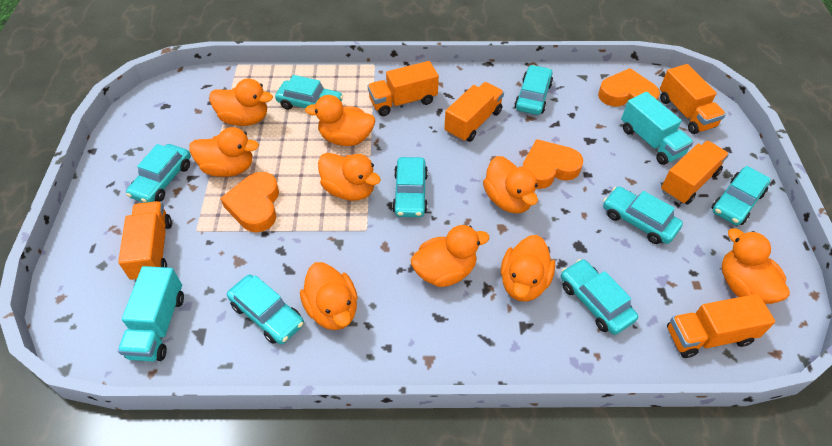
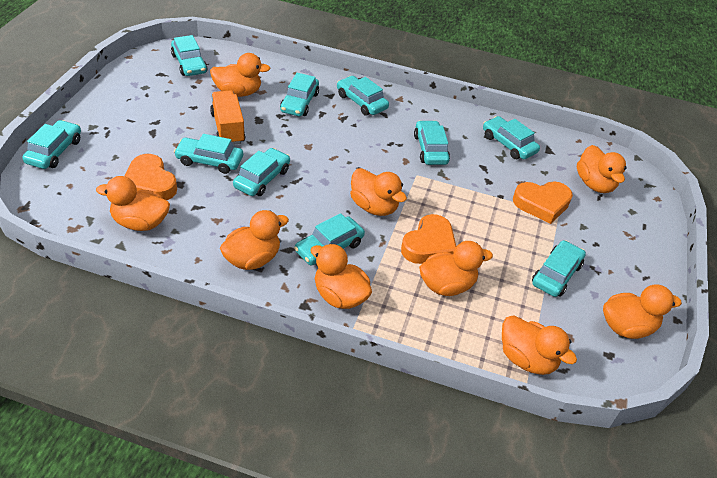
orange truck: 6 -> 1
turquoise car: 8 -> 10
turquoise truck: 2 -> 0

